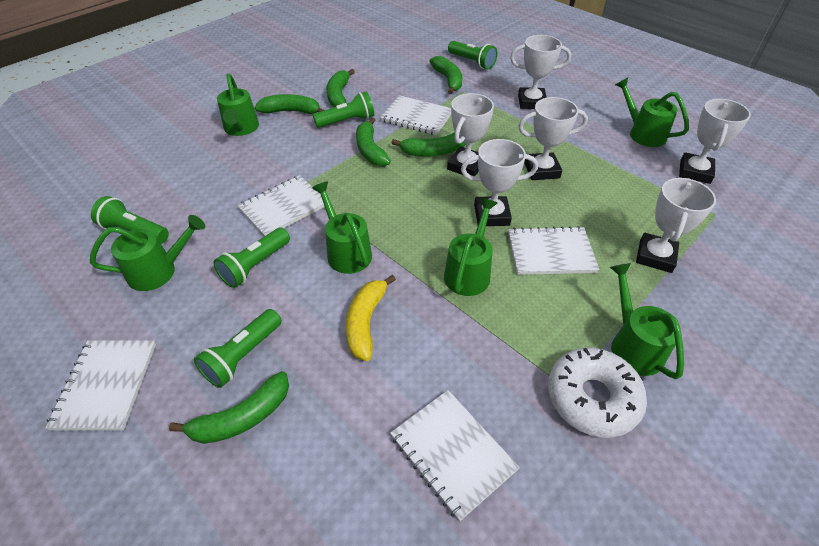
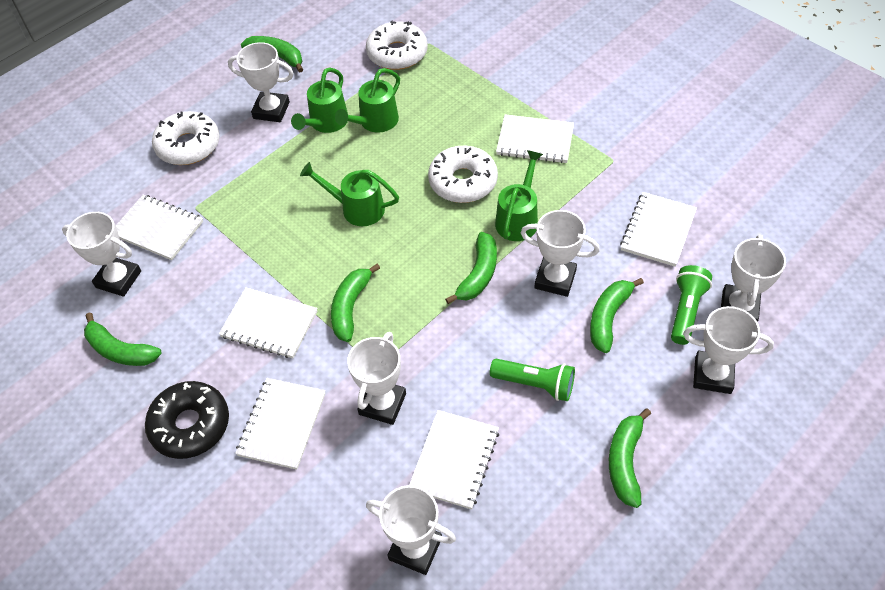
black donut: 0 -> 1
green flashlight: 5 -> 2
green watering can: 6 -> 4
white donut: 1 -> 3
white notebook: 5 -> 6
white trophy: 6 -> 7
yellow banana: 1 -> 0

